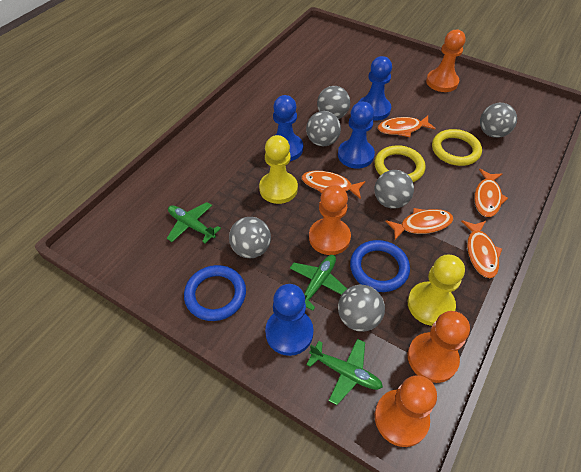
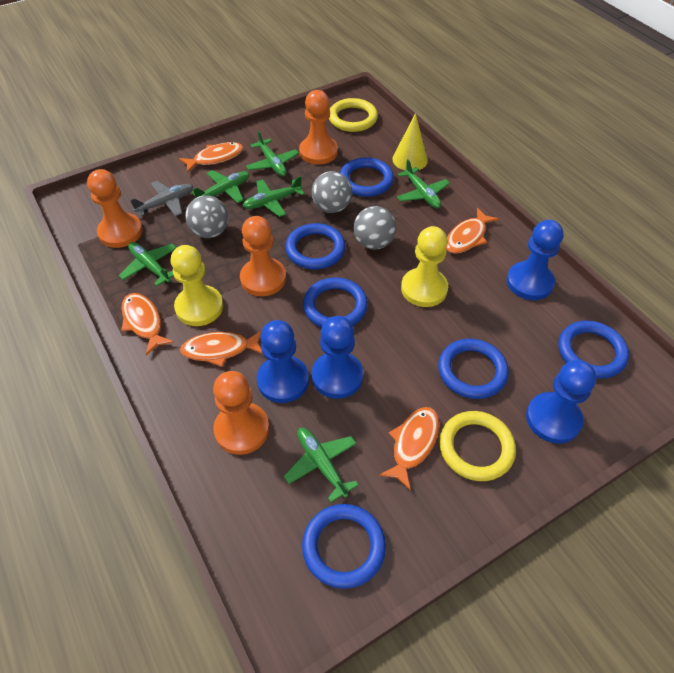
blue ring: 2 -> 6
green plane: 3 -> 6
grey ball: 6 -> 3
grey plane: 0 -> 1
yellow cone: 0 -> 1

